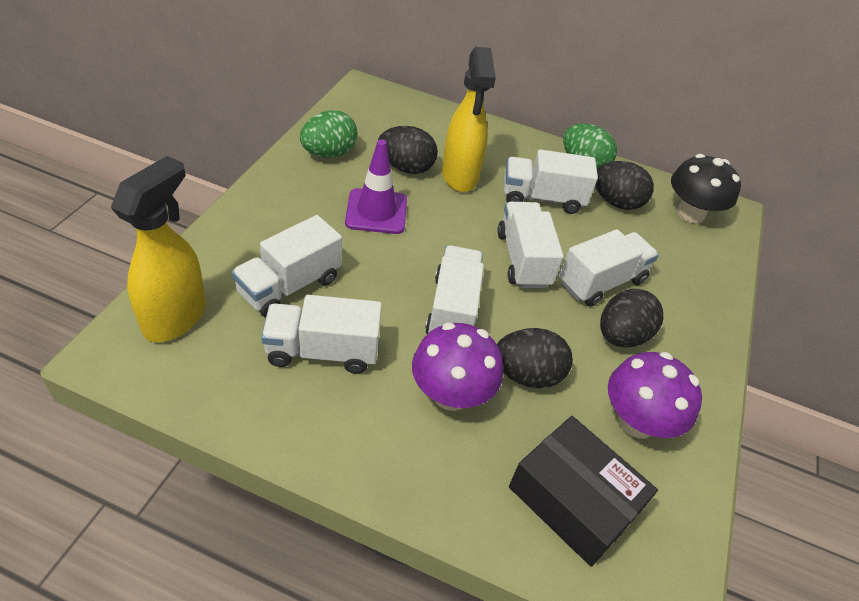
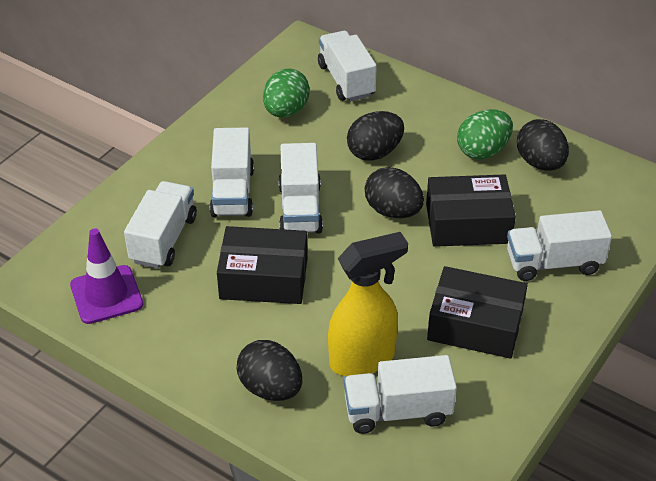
black box: 1 -> 3
black mushroom: 1 -> 0
purple mushroom: 2 -> 0
yellow spray bottle: 2 -> 1

